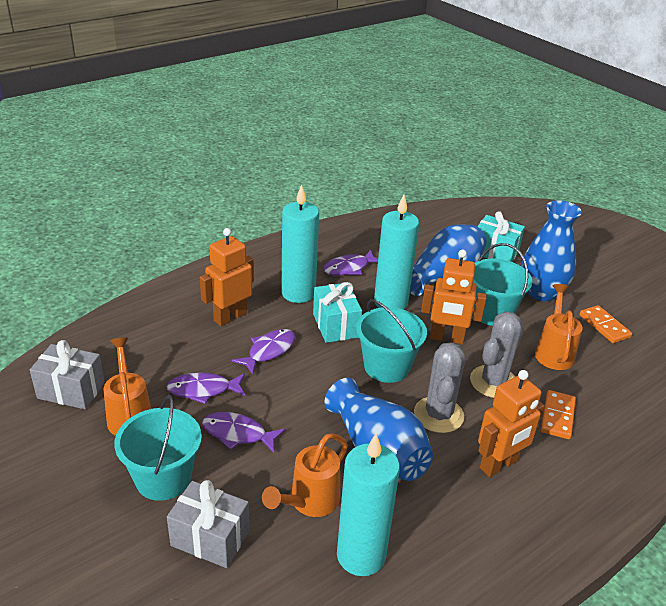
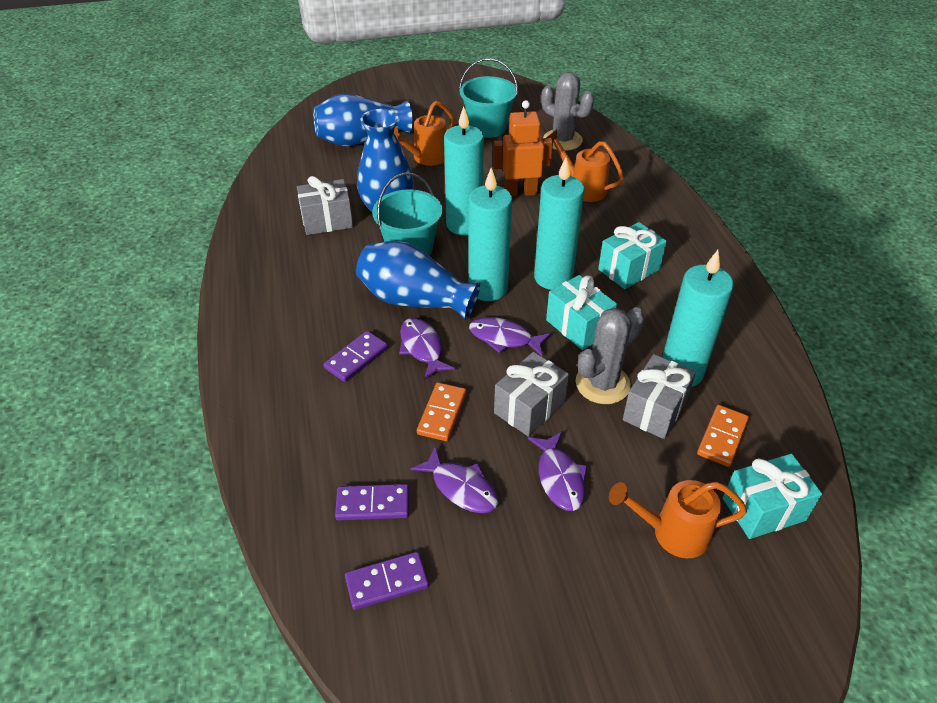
grey gift: 2 -> 3
orange robot: 3 -> 1
purple domino: 0 -> 3
turquoise bucket: 3 -> 2
turquoise candle: 3 -> 4
turquoise gift: 2 -> 3

